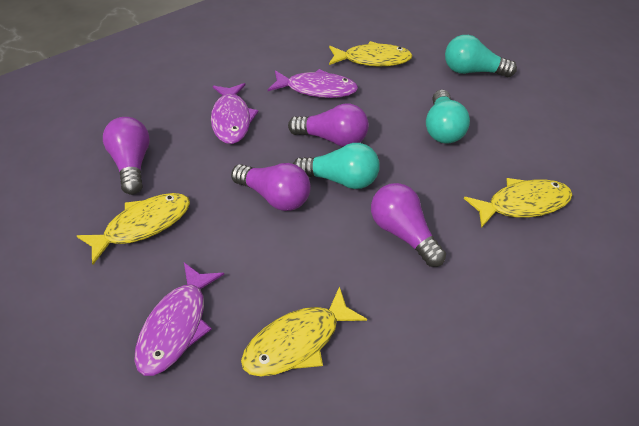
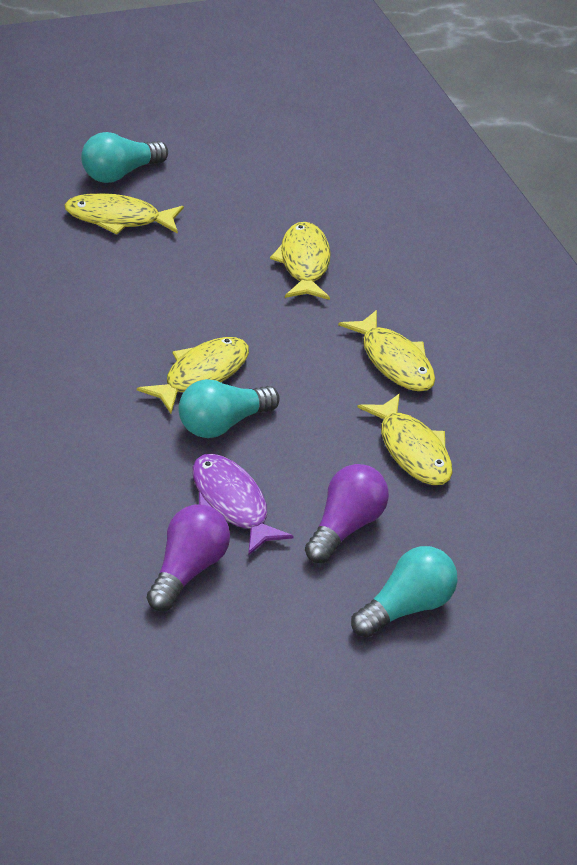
purple fish: 3 -> 1
purple light bulb: 4 -> 2
yellow fish: 4 -> 5

